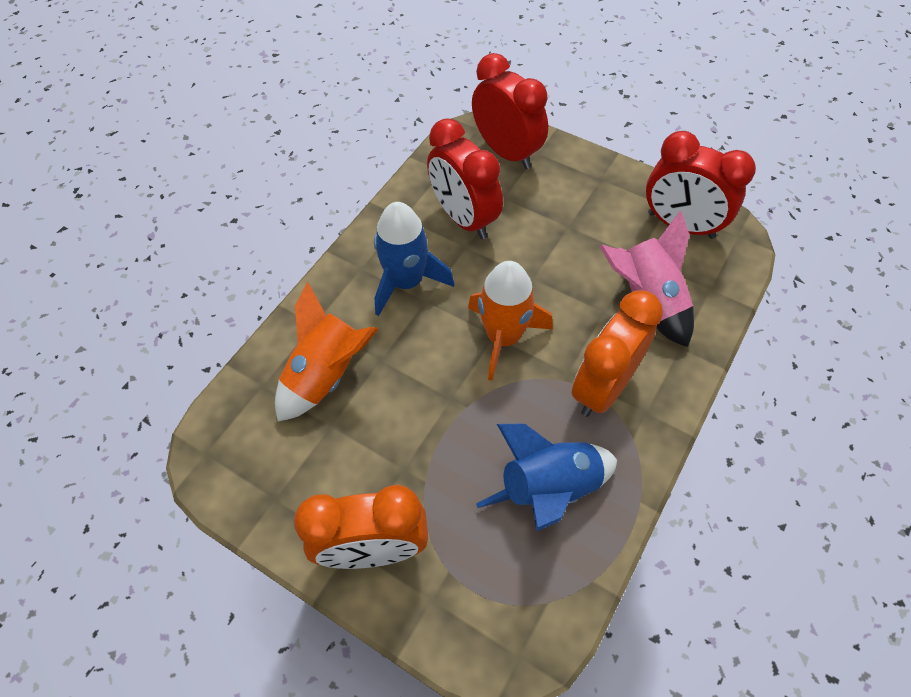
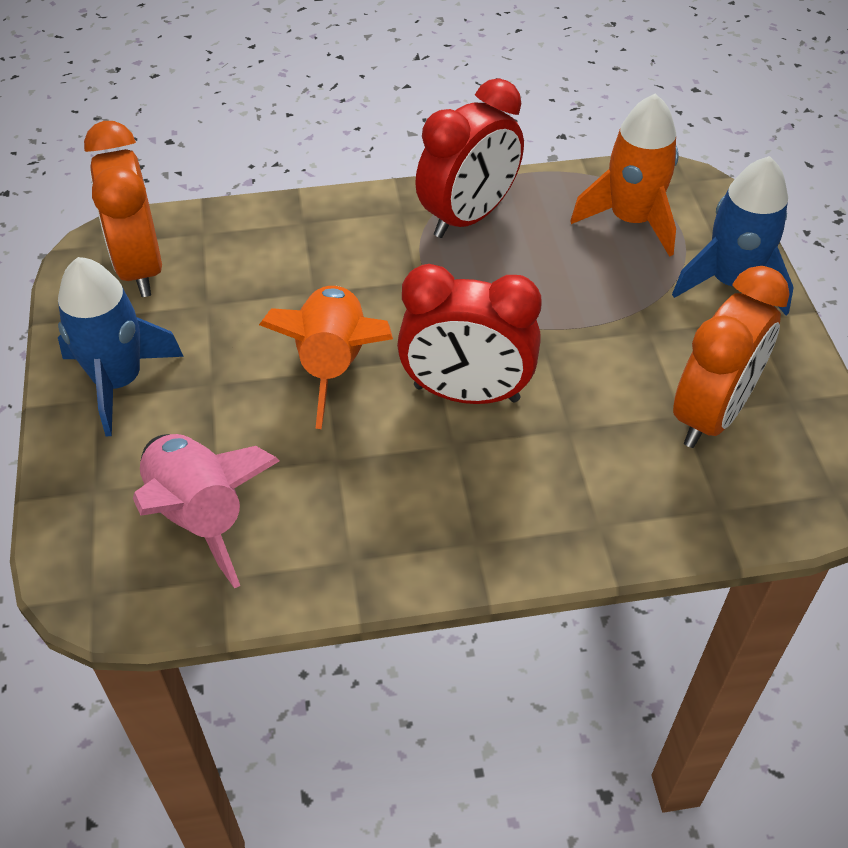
red clock: 3 -> 2

